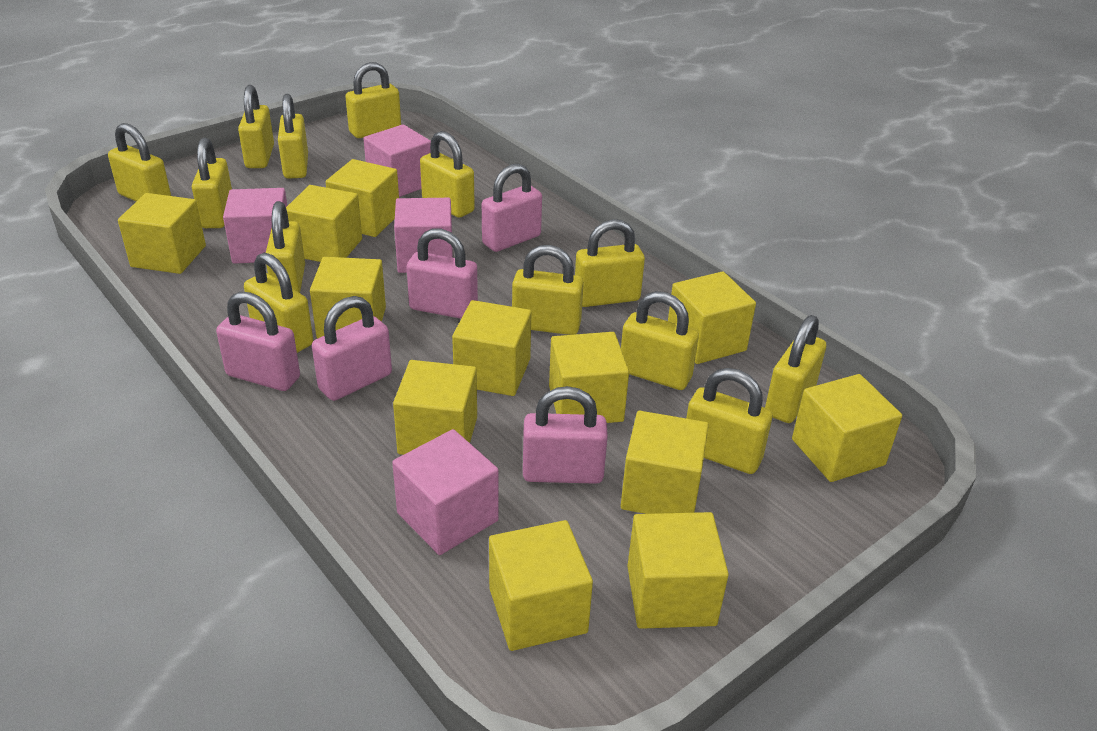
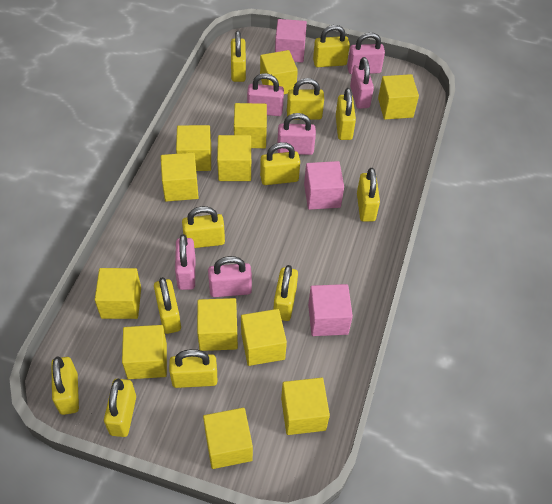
pink cube: 4 -> 3
pink padlock: 5 -> 6
yellow padlock: 13 -> 12

